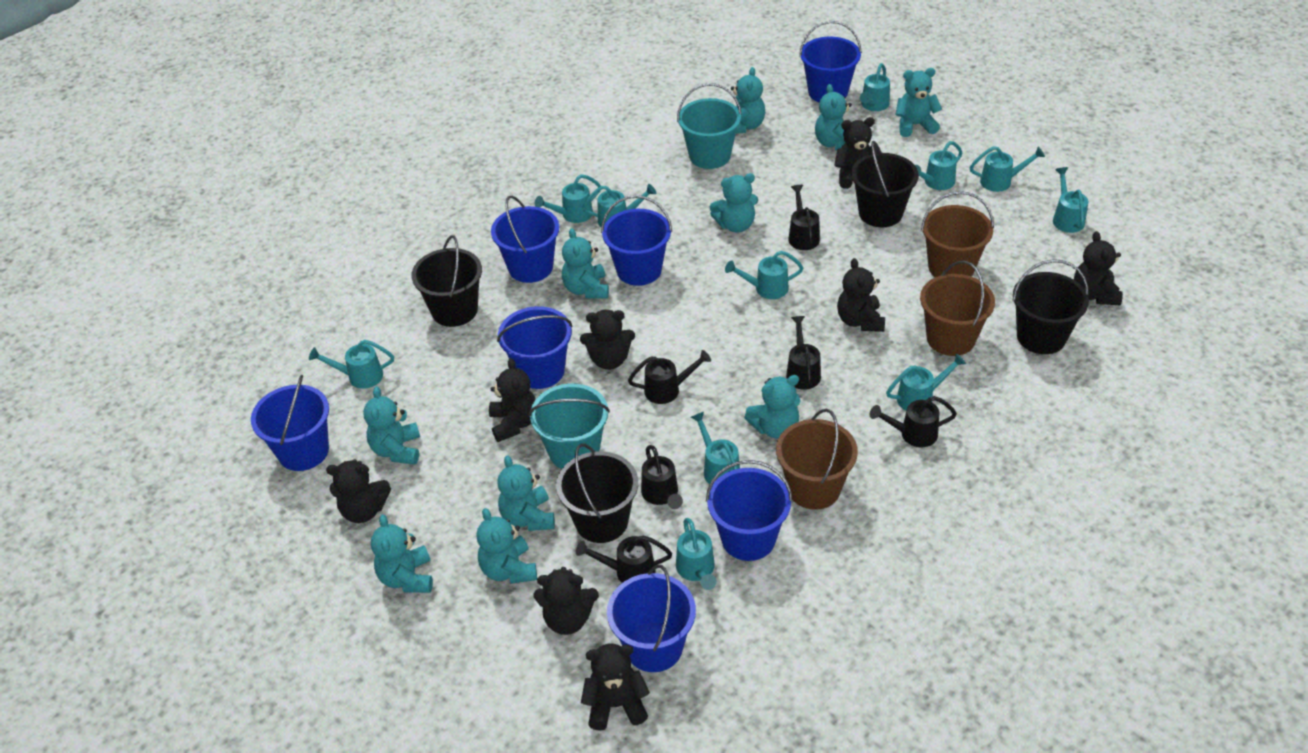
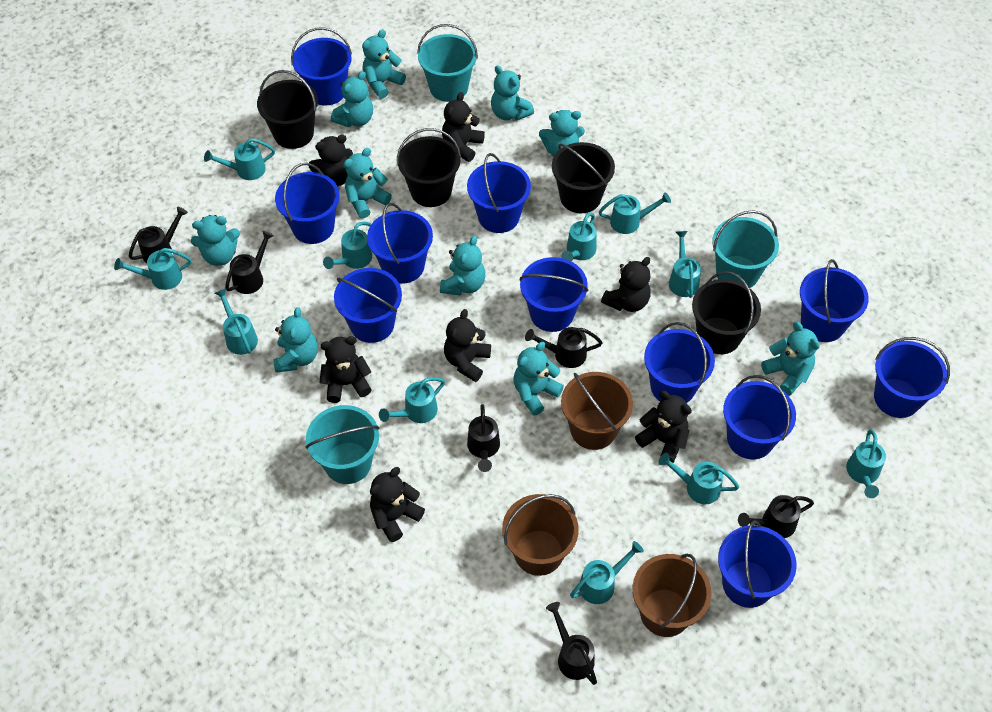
black teddy bear: 8 -> 7
blue bucket: 7 -> 11
turquoise bucket: 2 -> 3

